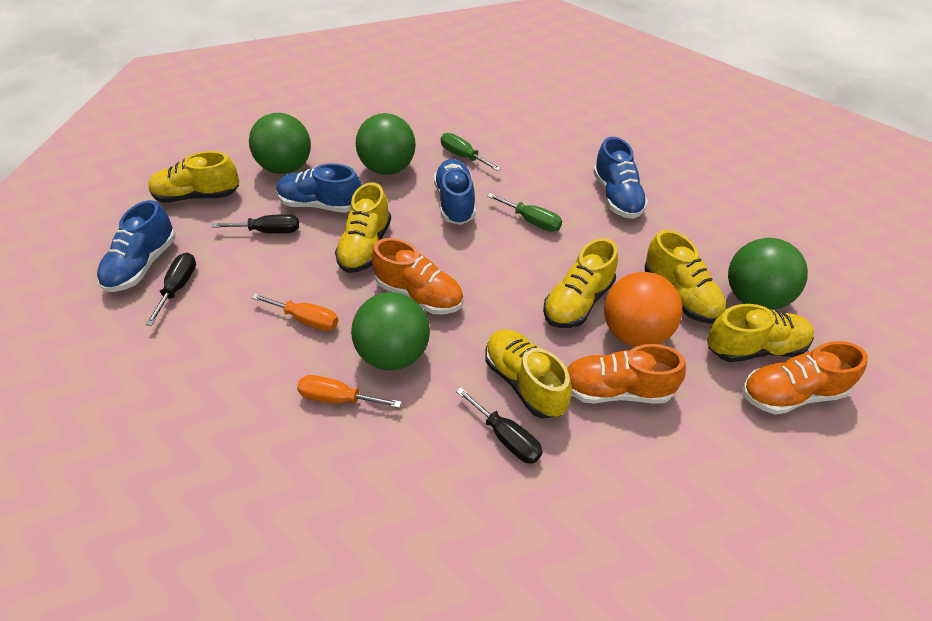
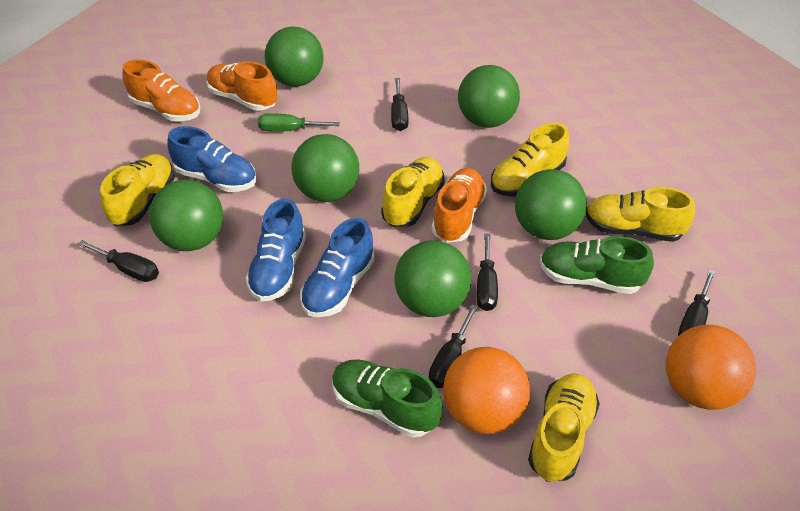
black screwdriver: 3 -> 5
blue shoe: 4 -> 3
green ball: 4 -> 6
green screwdriver: 2 -> 1
green shoe: 0 -> 2
orange ball: 1 -> 2
orange screwdriver: 2 -> 0
yellow shoe: 6 -> 5

